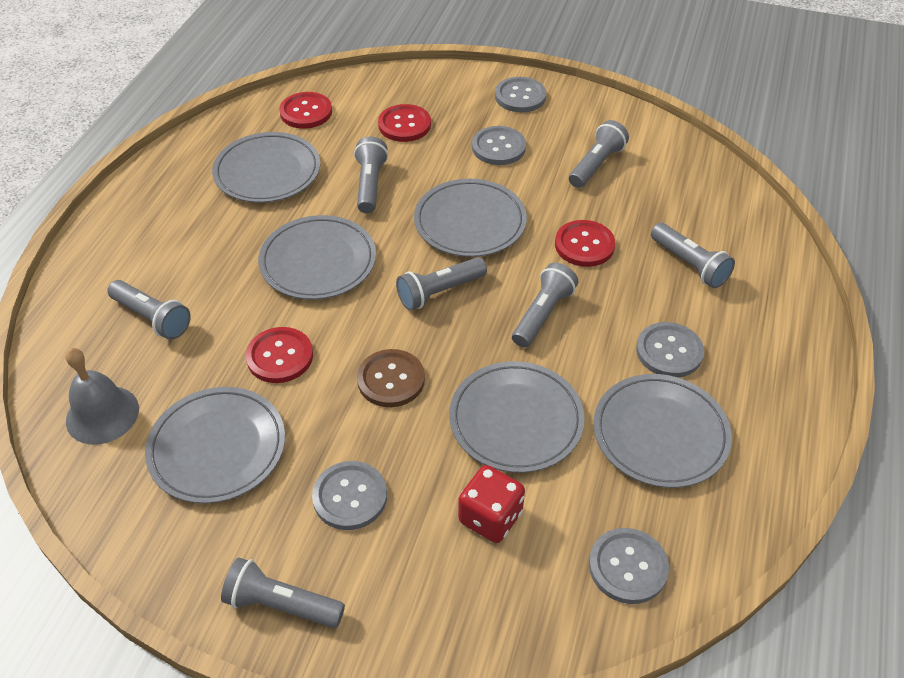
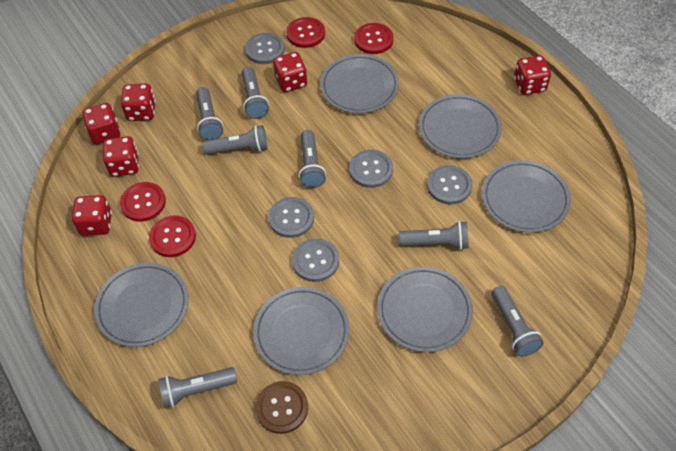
grey bell: 1 -> 0
red dice: 1 -> 6

